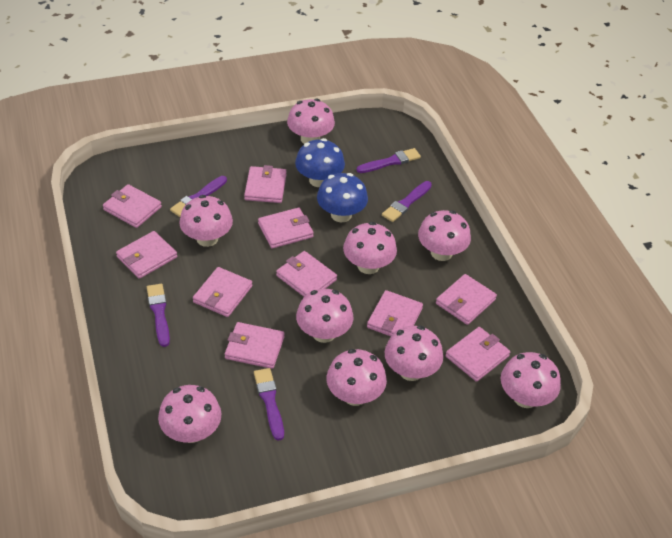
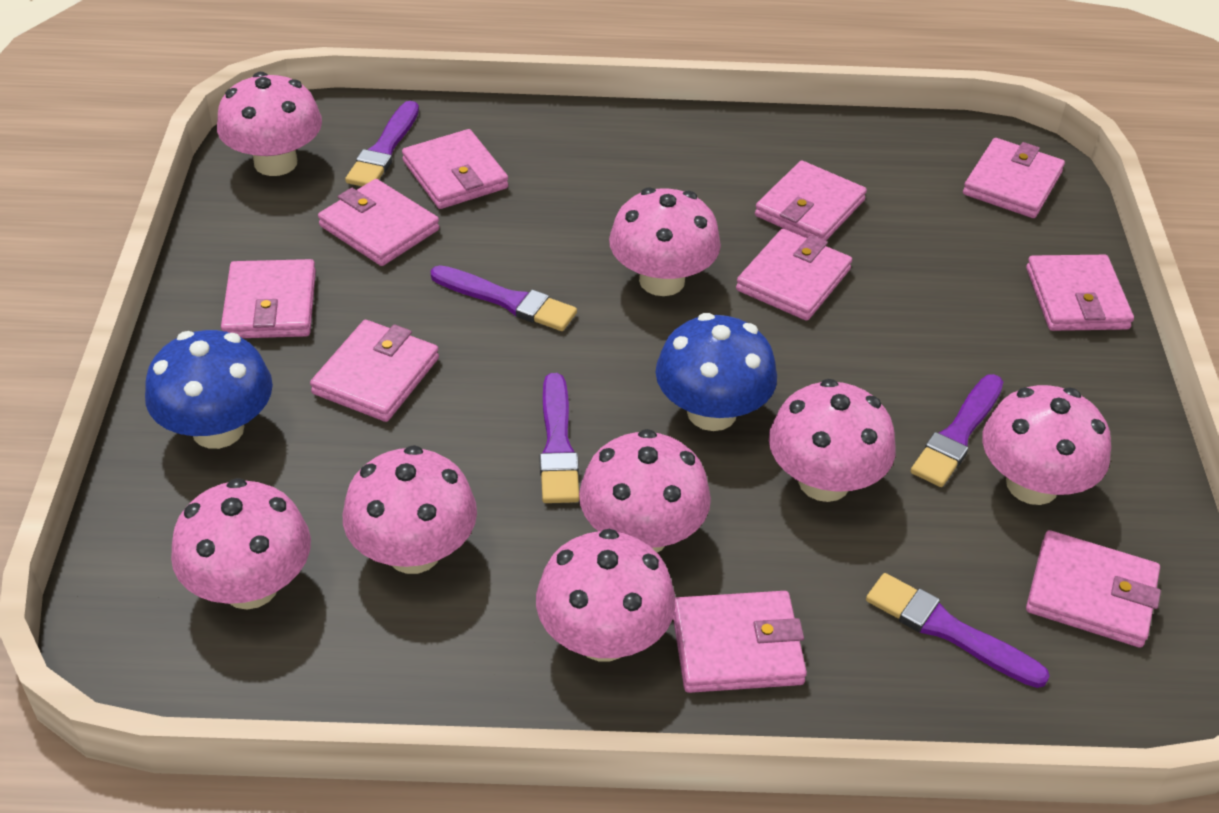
pink mushroom: 9 -> 8

